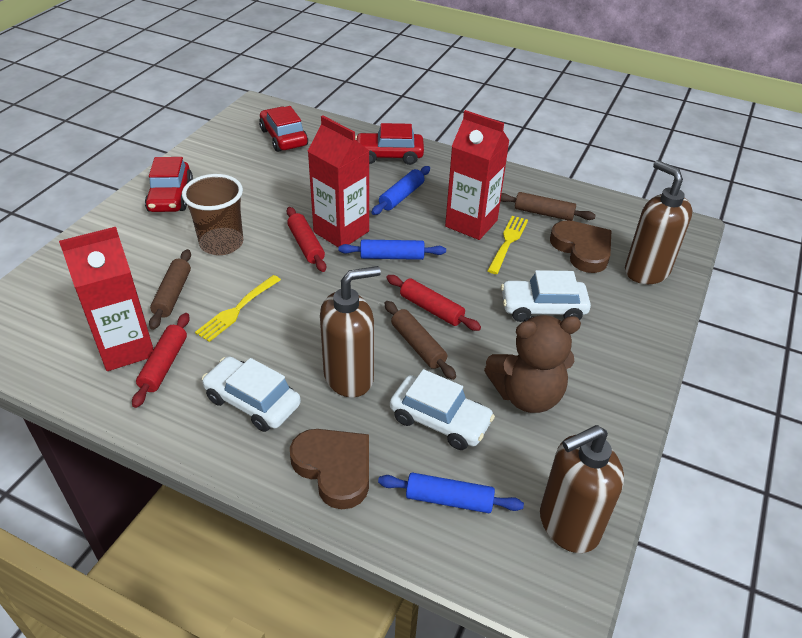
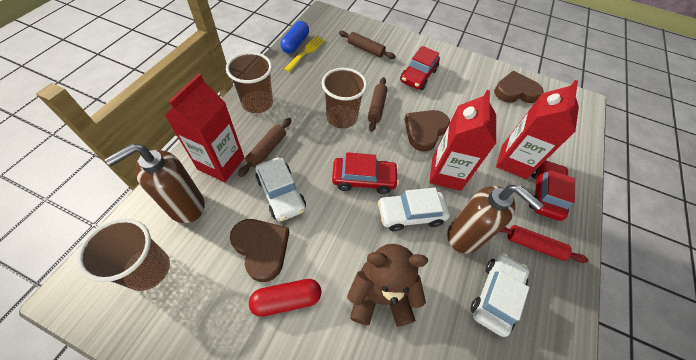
blue capsule: 0 -> 1
blue rolling pin: 3 -> 0
brown cup: 1 -> 3
brown heart: 2 -> 3
brown soap dispenser: 3 -> 2
red capsule: 0 -> 1
red rolling pin: 3 -> 1
yellow fork: 2 -> 1

